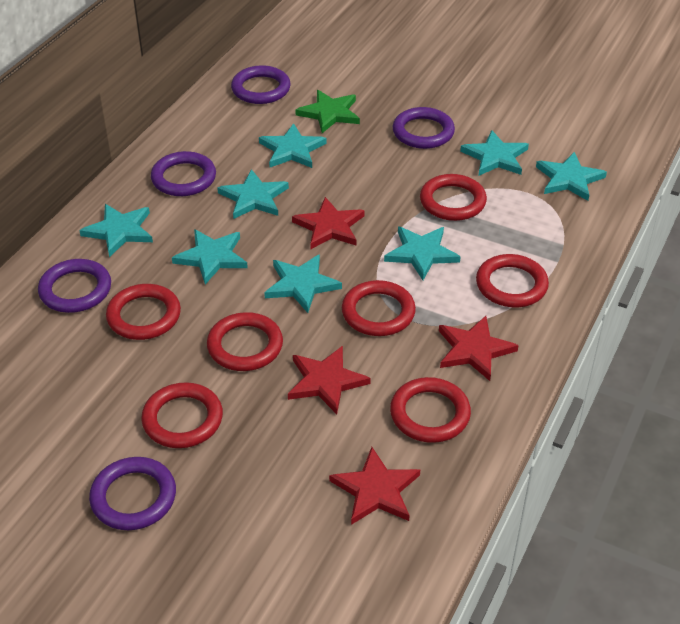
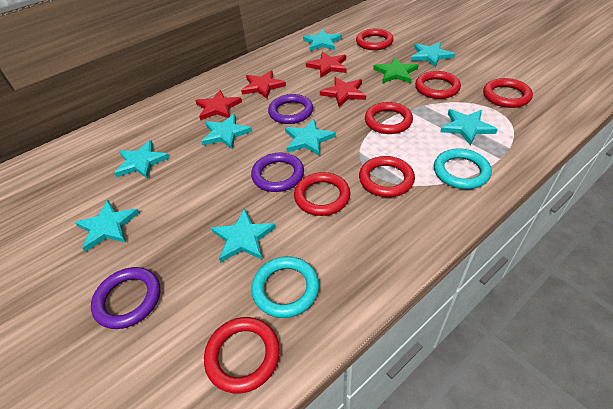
purple ring: 5 -> 3
turquoise ring: 0 -> 2

